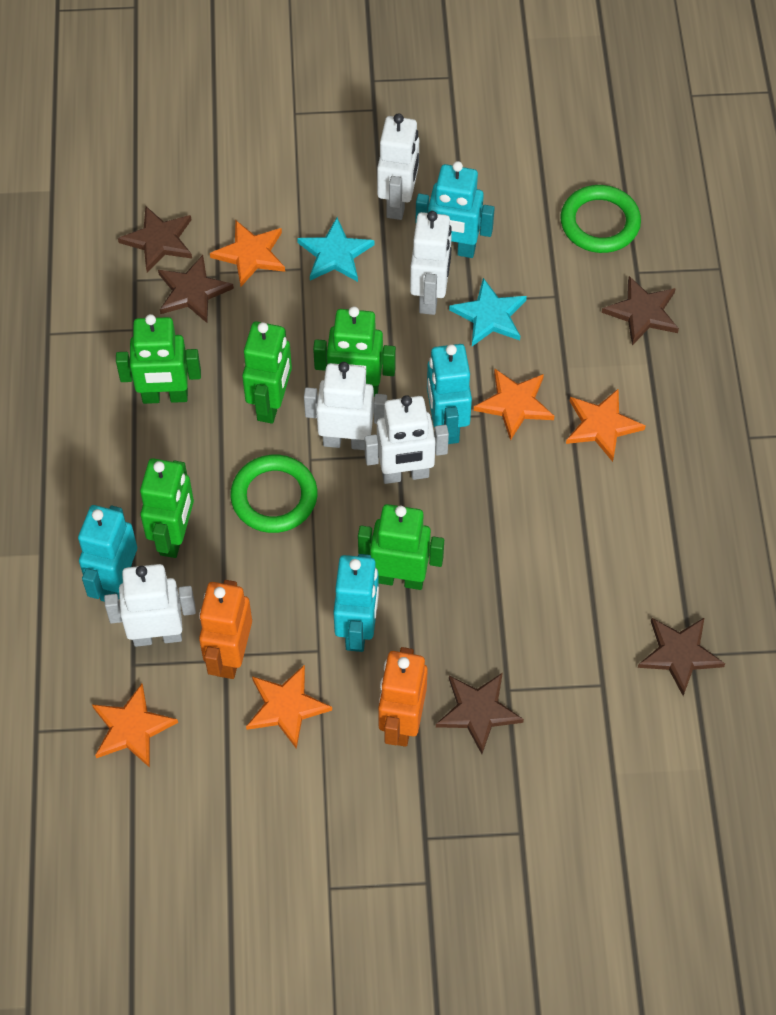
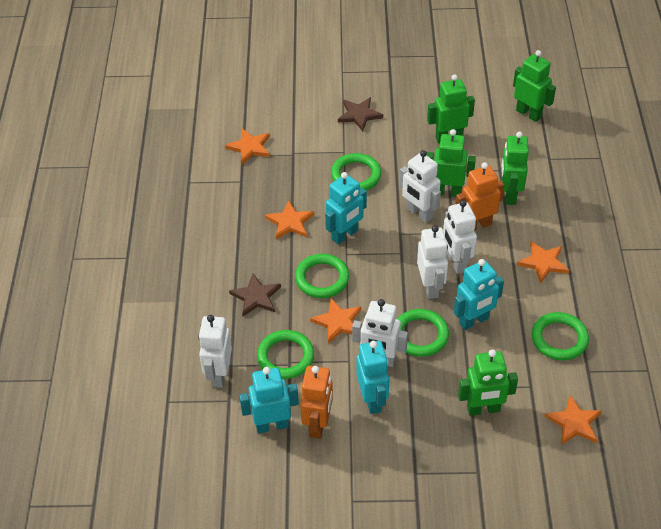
brown star: 5 -> 2
green ring: 2 -> 5
turquoise star: 2 -> 0

